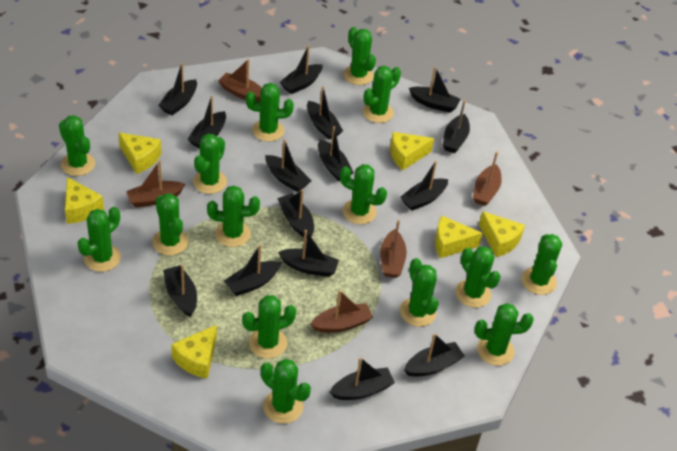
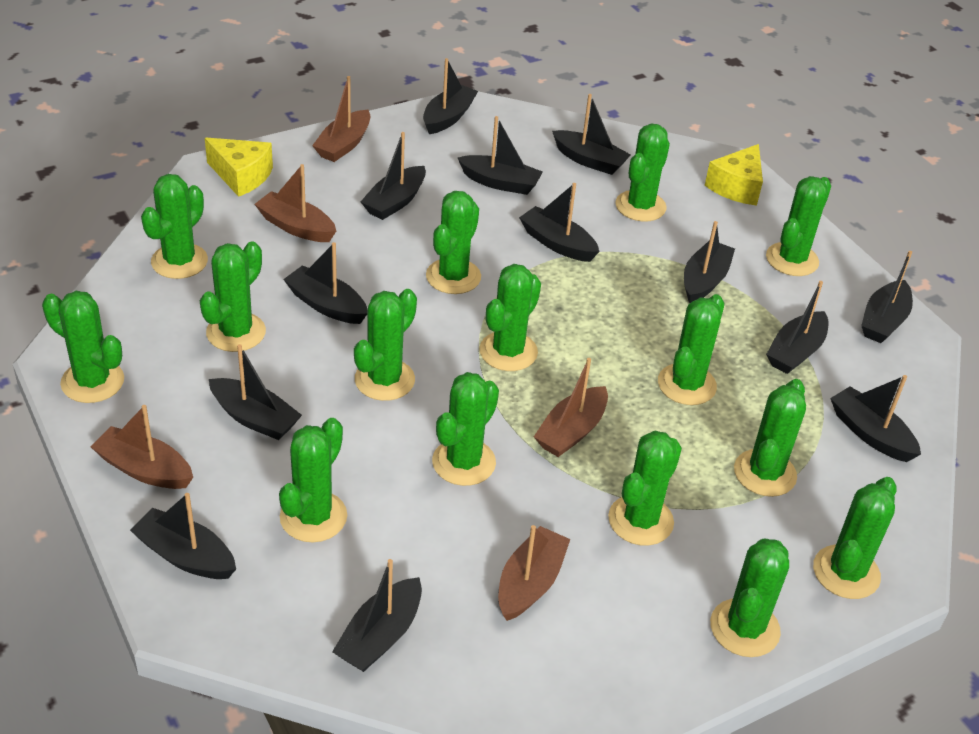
black boat: 15 -> 13
yellow cheese: 6 -> 2

